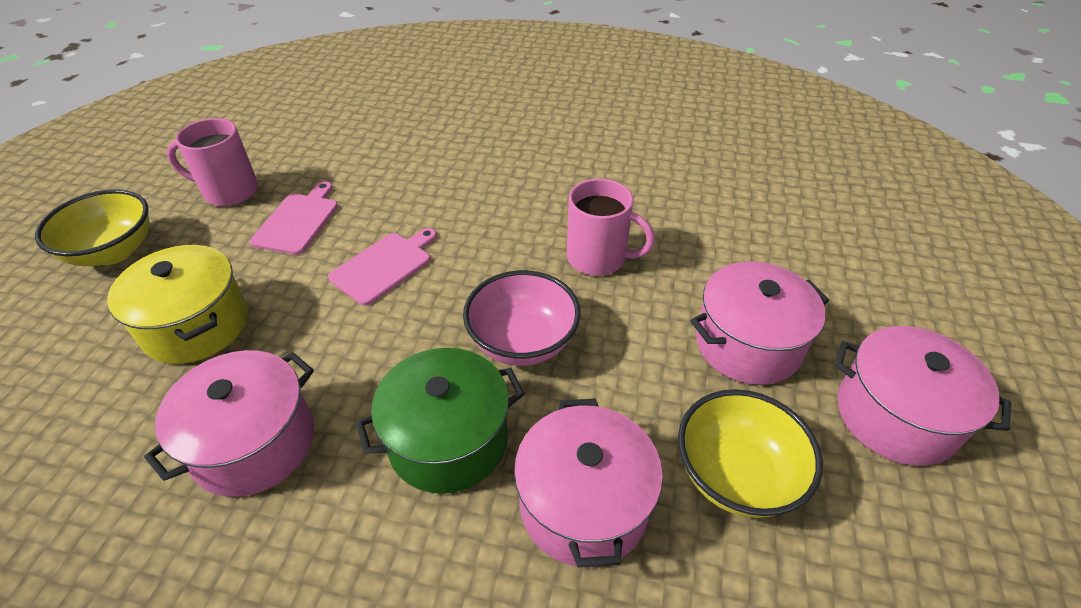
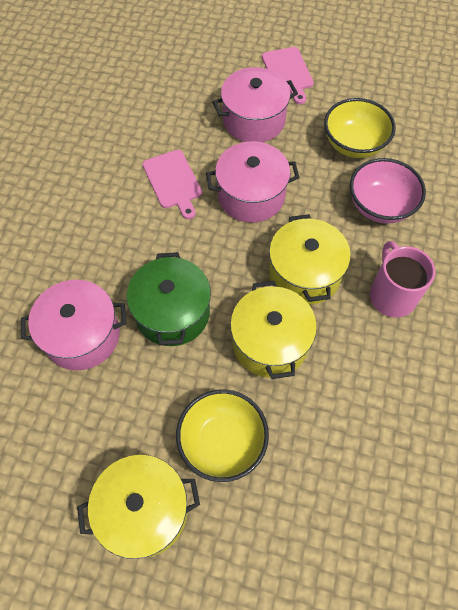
pink mug: 2 -> 1
pink pot: 4 -> 3
yellow pot: 1 -> 3

